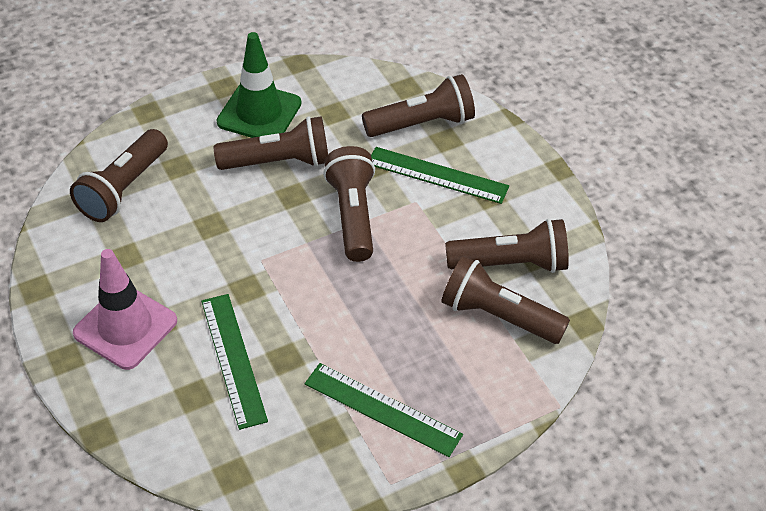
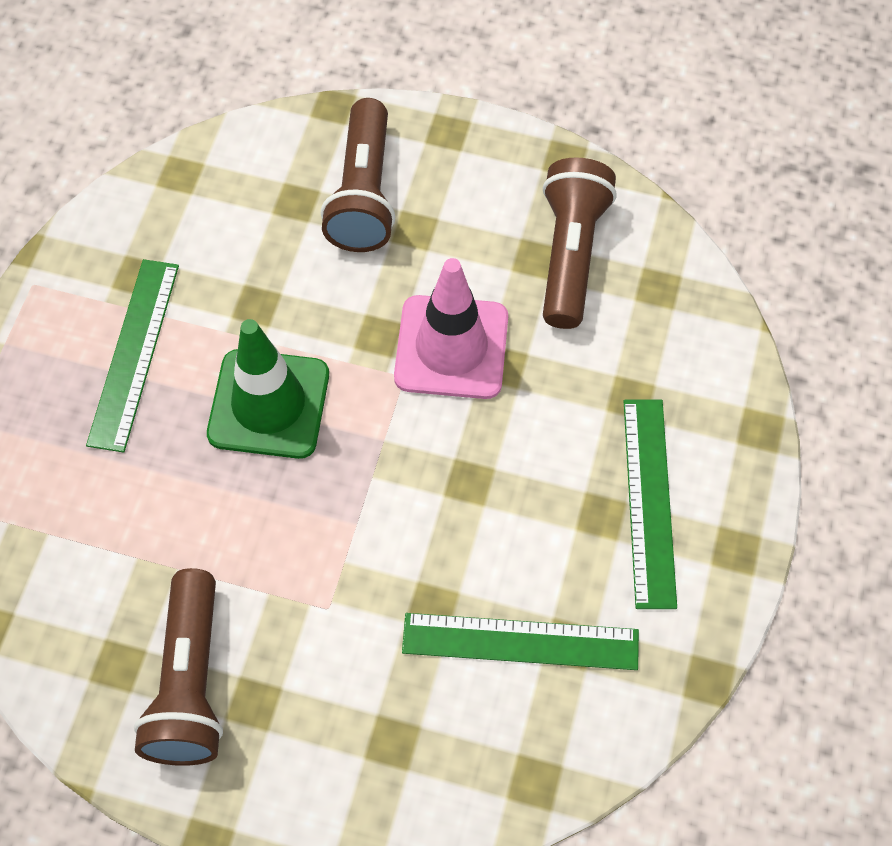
brown flashlight: 6 -> 3

